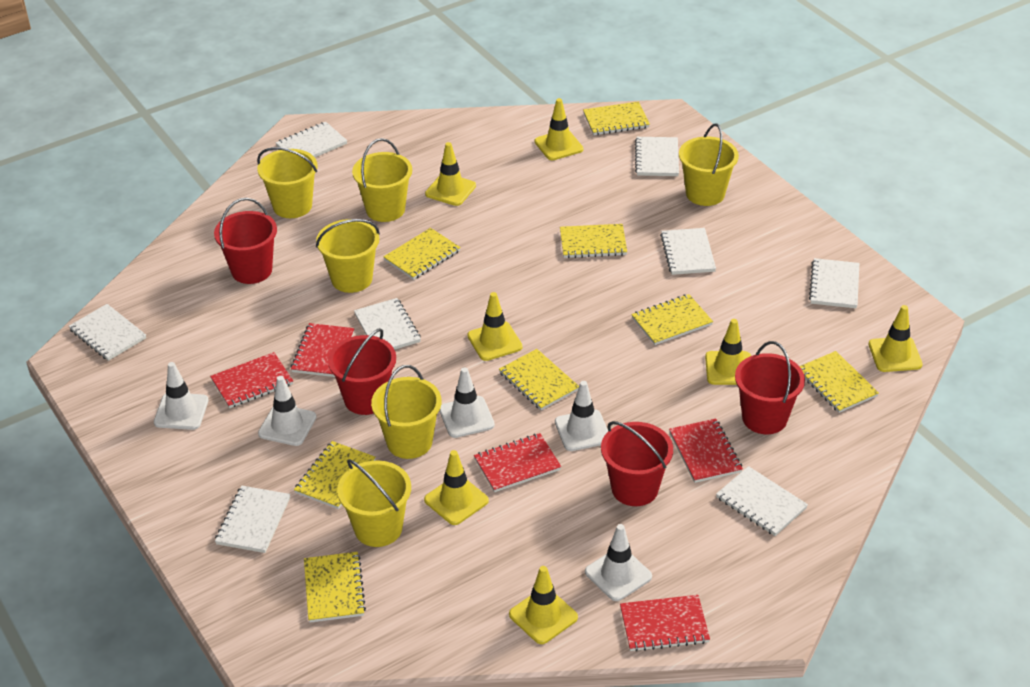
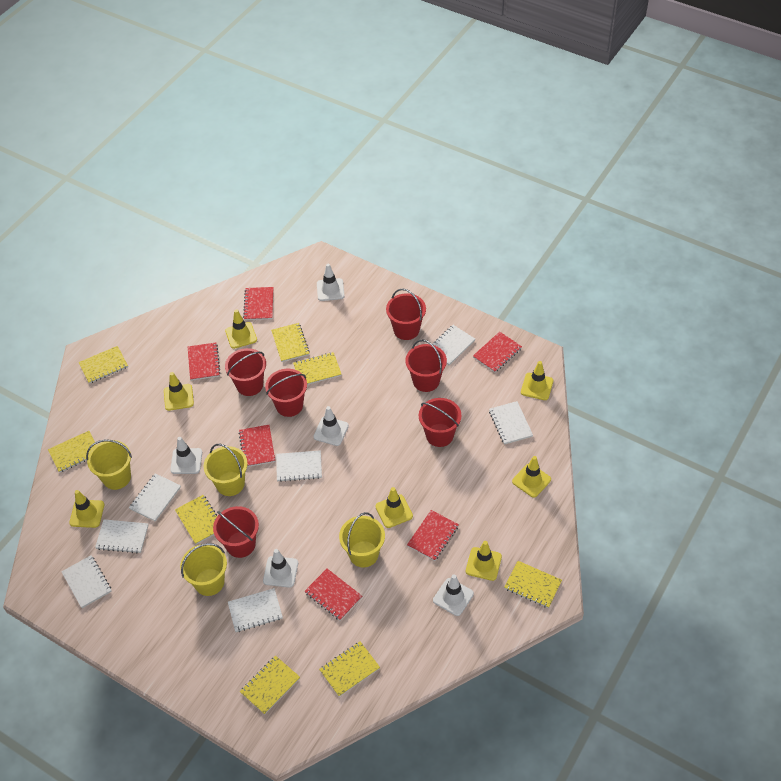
red bucket: 4 -> 6
red notebook: 5 -> 6
white notebook: 8 -> 7
yellow bucket: 6 -> 4

